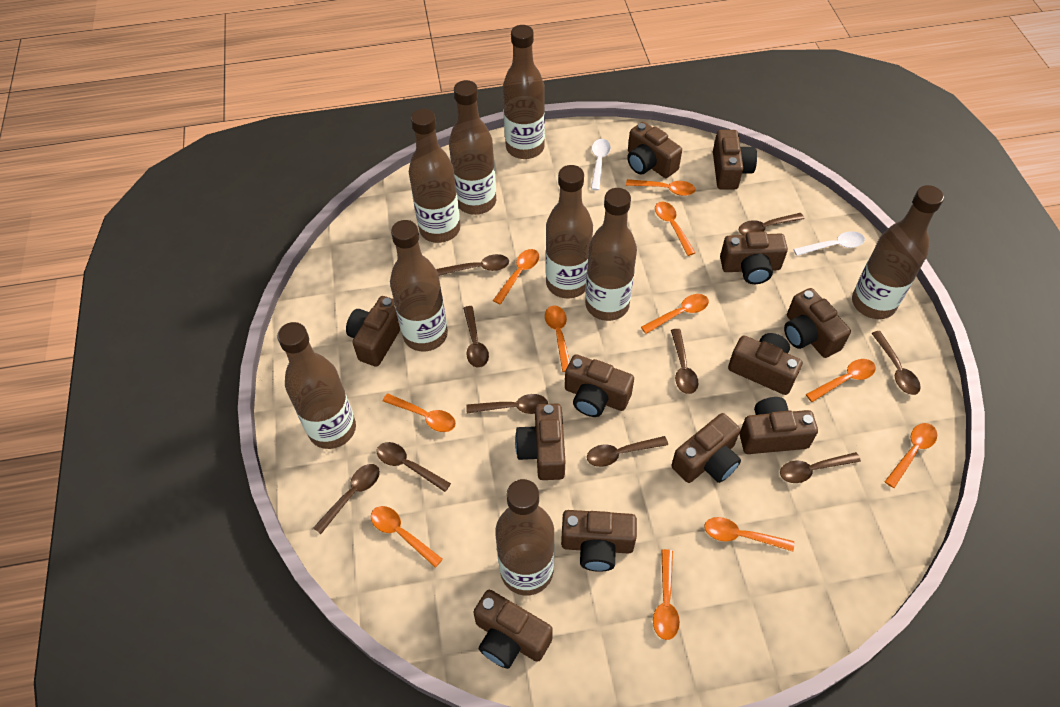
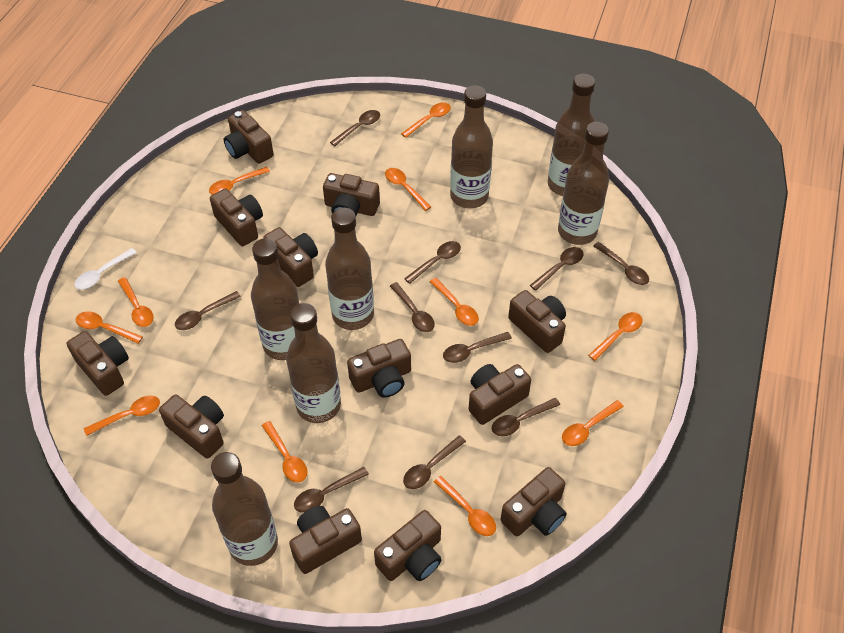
brown bottle: 9 -> 7
white spoon: 2 -> 1

